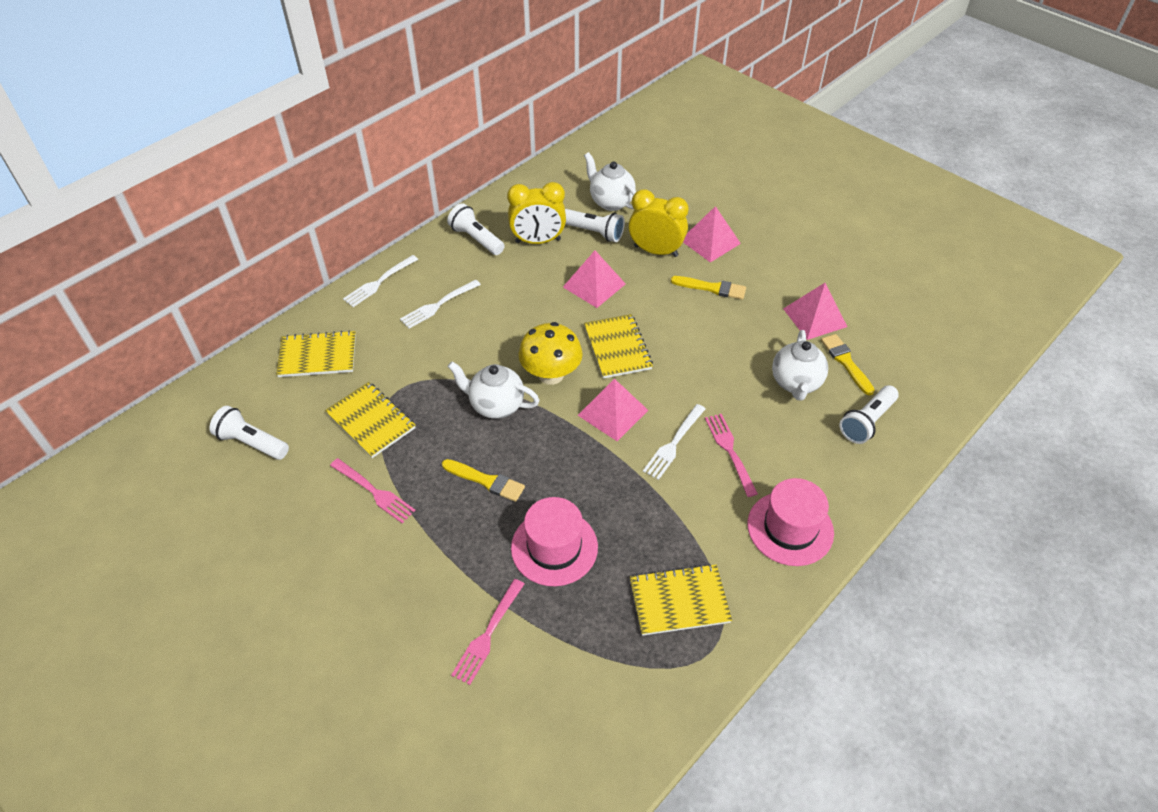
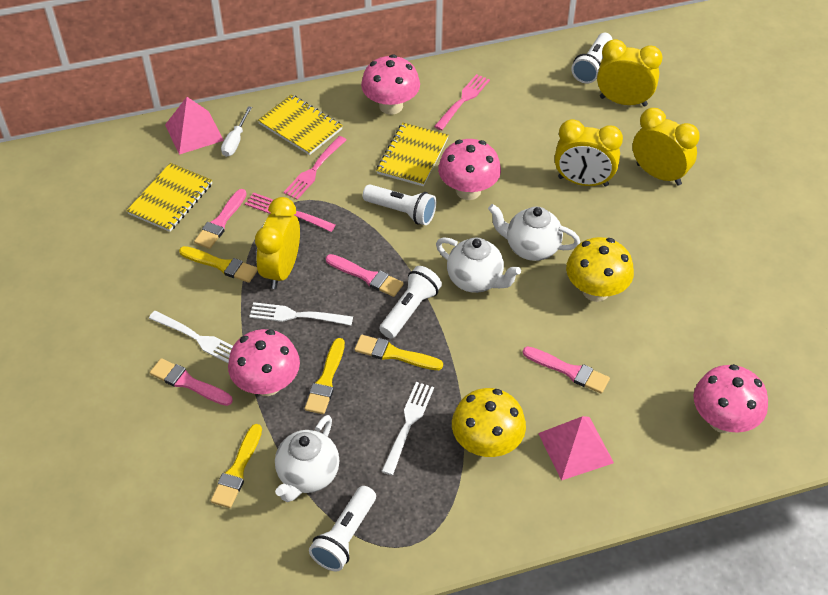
pink brush: 0 -> 4
pink hat: 2 -> 0
pink mushroom: 0 -> 4
pink pyramid: 4 -> 2
white screwdriver: 0 -> 1
yellow brush: 3 -> 4
yellow clock: 2 -> 4
yellow mushroom: 1 -> 2
yellow notebook: 4 -> 3

